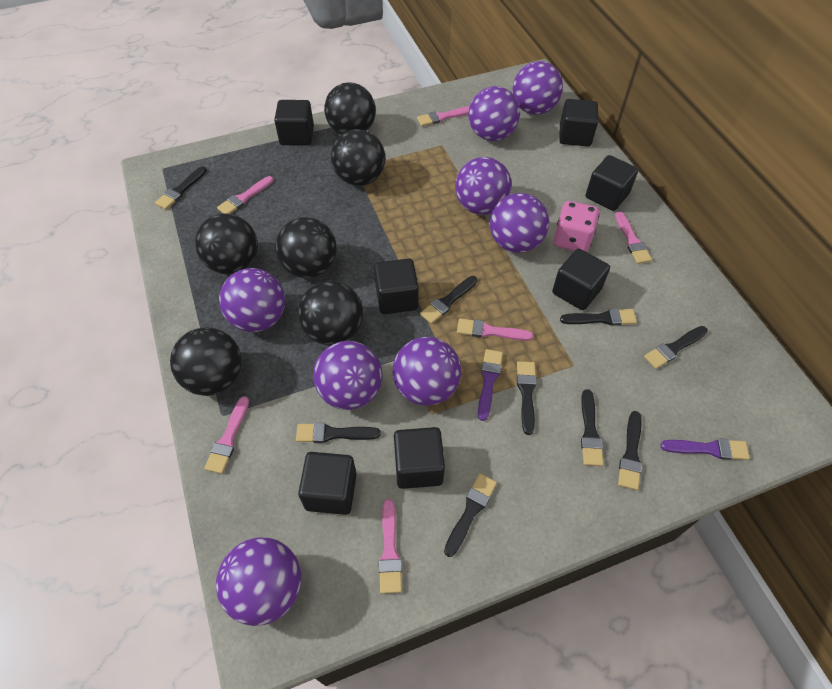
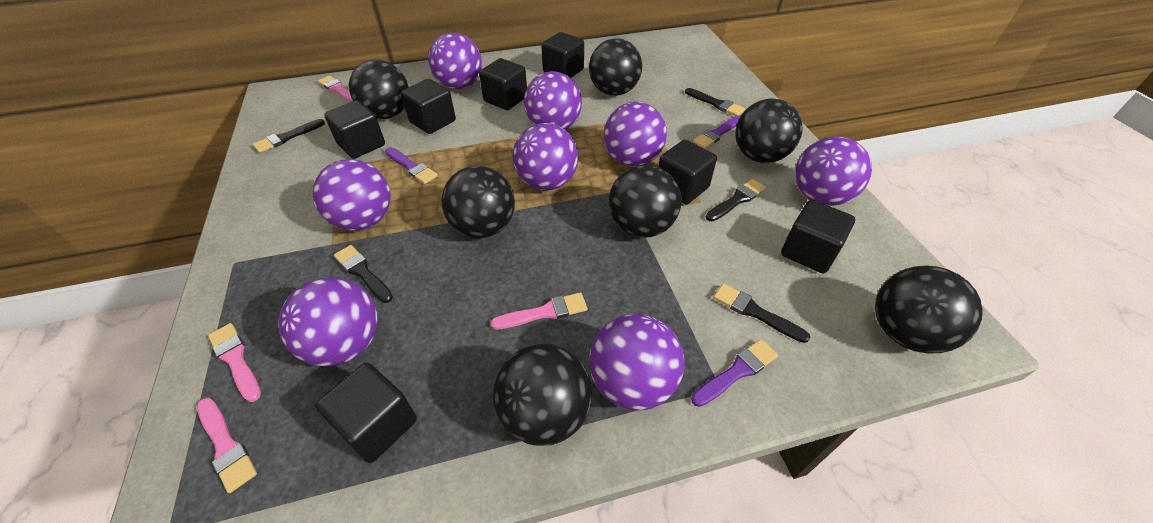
black ball: 6 -> 7
black brush: 9 -> 5
pink brush: 6 -> 4
pink dice: 1 -> 0
purple brush: 2 -> 3

